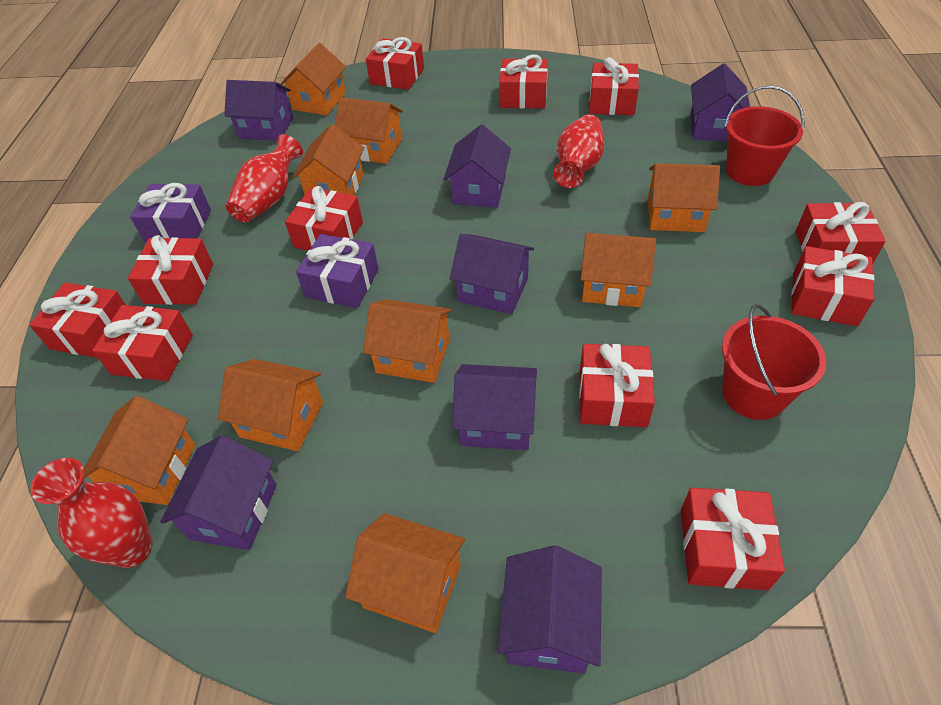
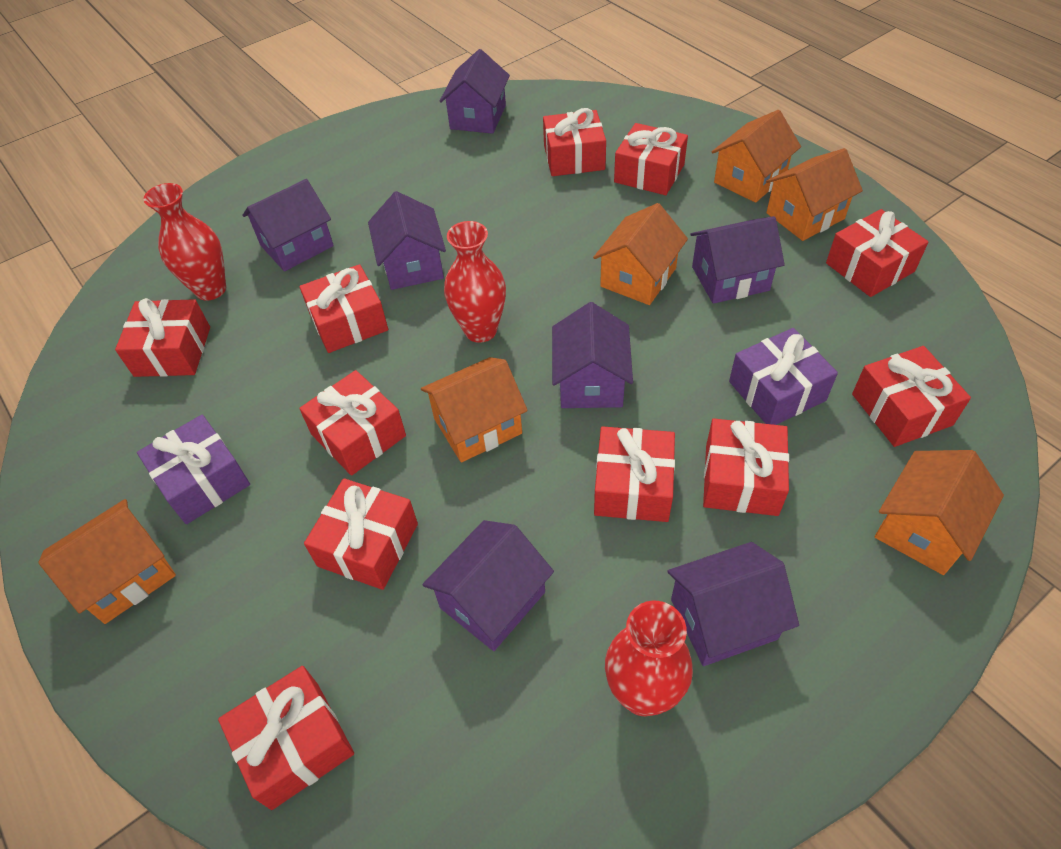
orange house: 9 -> 6
red bucket: 2 -> 0

